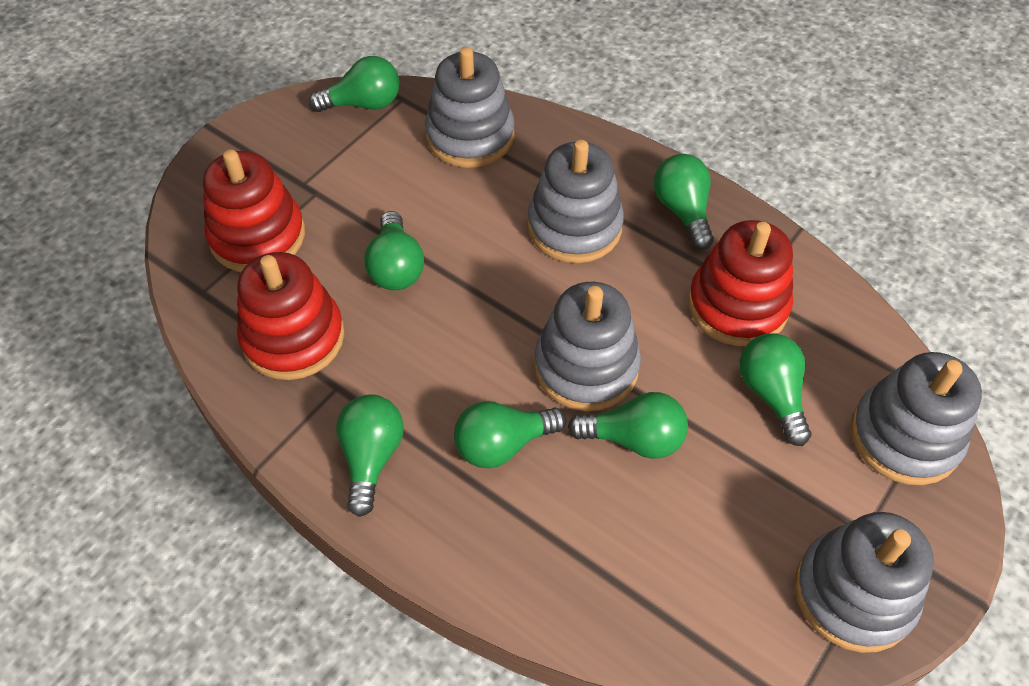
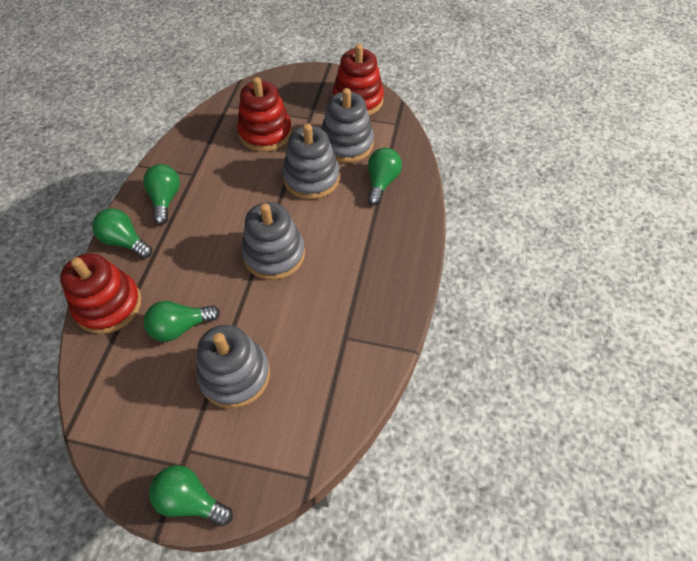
green light bulb: 7 -> 5
grey stacking toy: 5 -> 4

